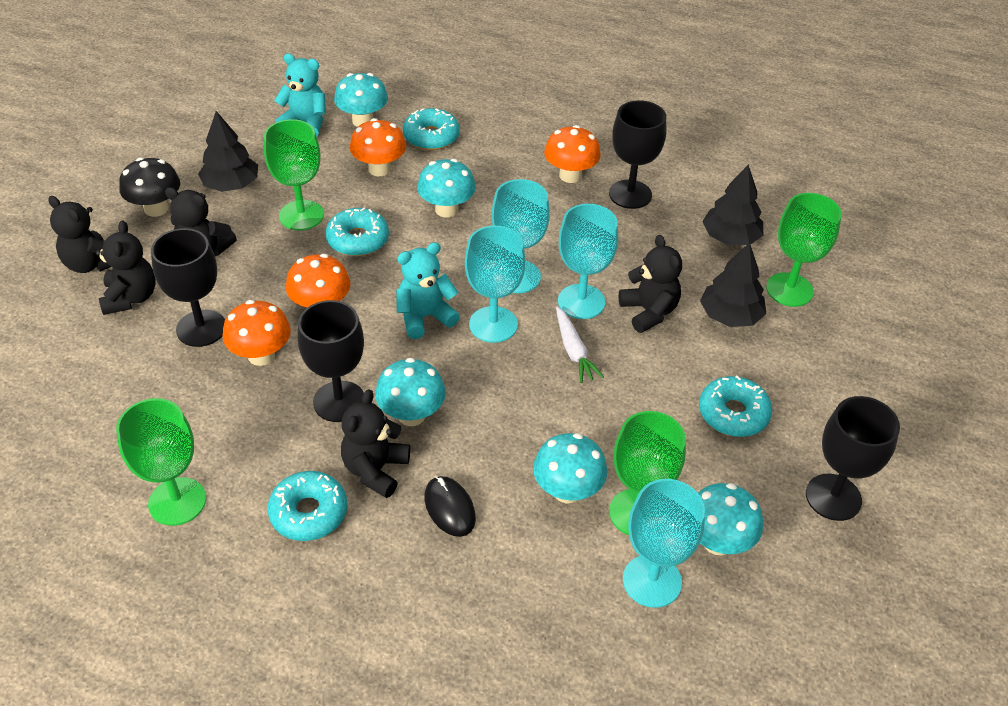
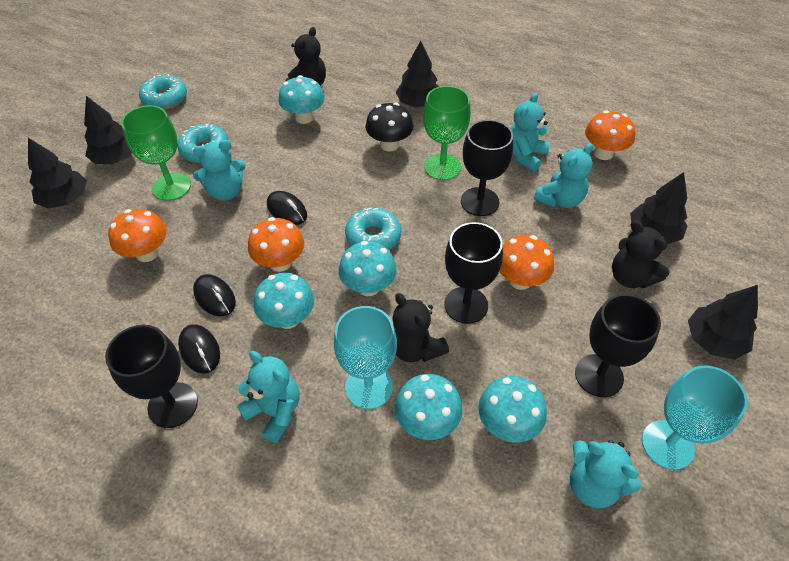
black mouse: 1 -> 3
black teddy bear: 5 -> 3
black tree: 3 -> 5
green goblet: 4 -> 2
turquoise donut: 4 -> 3
turquoise goblet: 4 -> 2
turquoise teddy bear: 2 -> 5
white carrot: 1 -> 0

